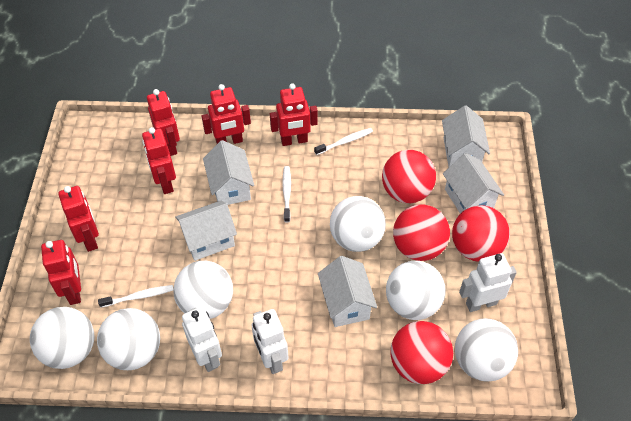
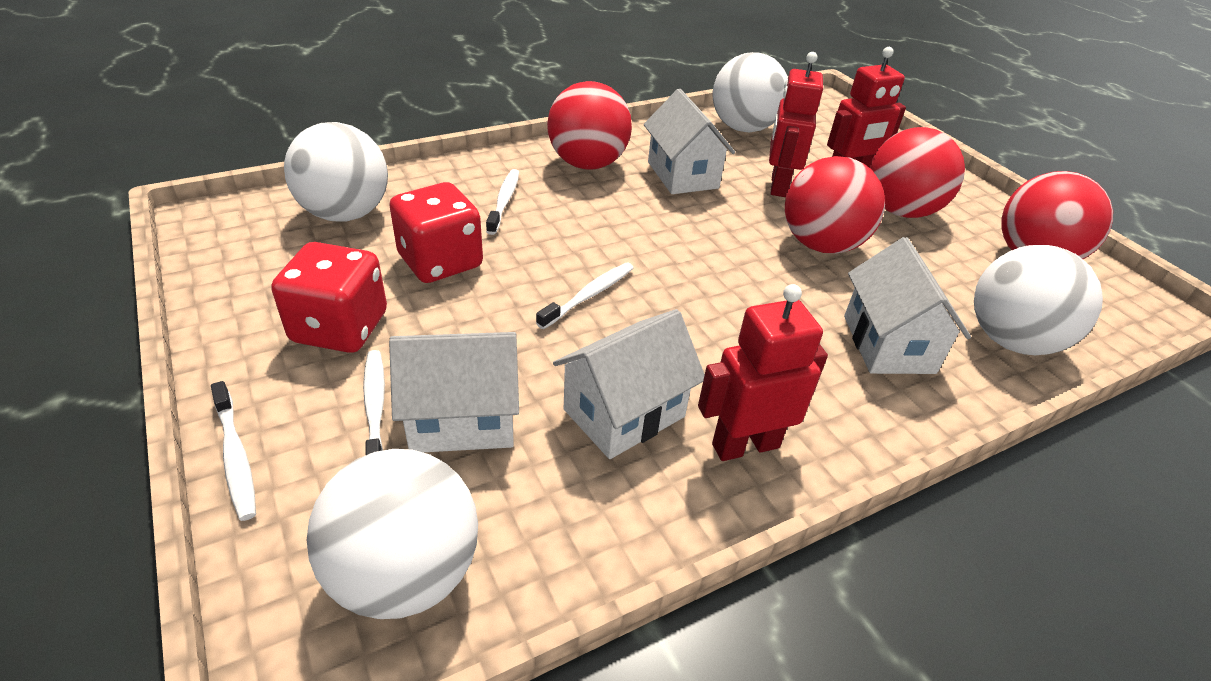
red dice: 0 -> 2
red robot: 6 -> 3
white ball: 6 -> 4
white house: 5 -> 4
white robot: 3 -> 0
white toothbrush: 3 -> 4

